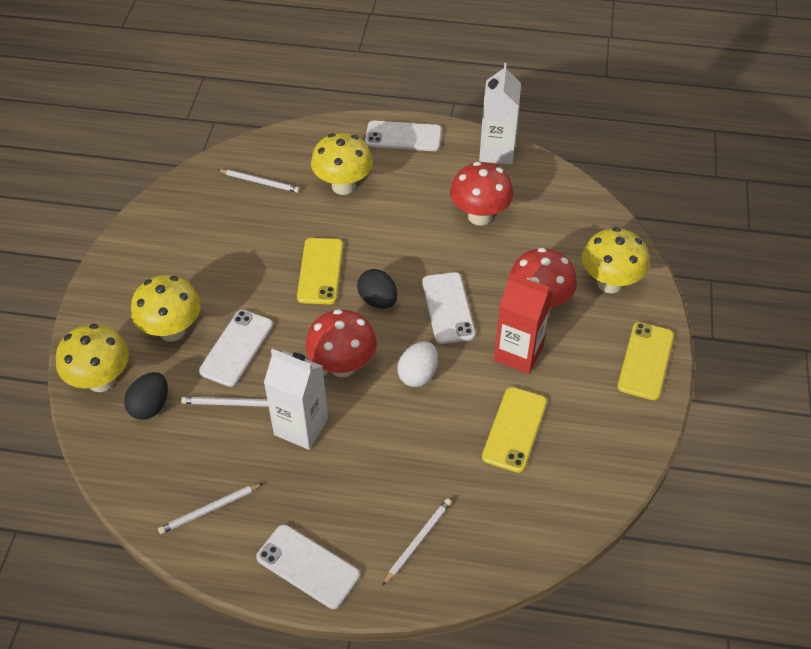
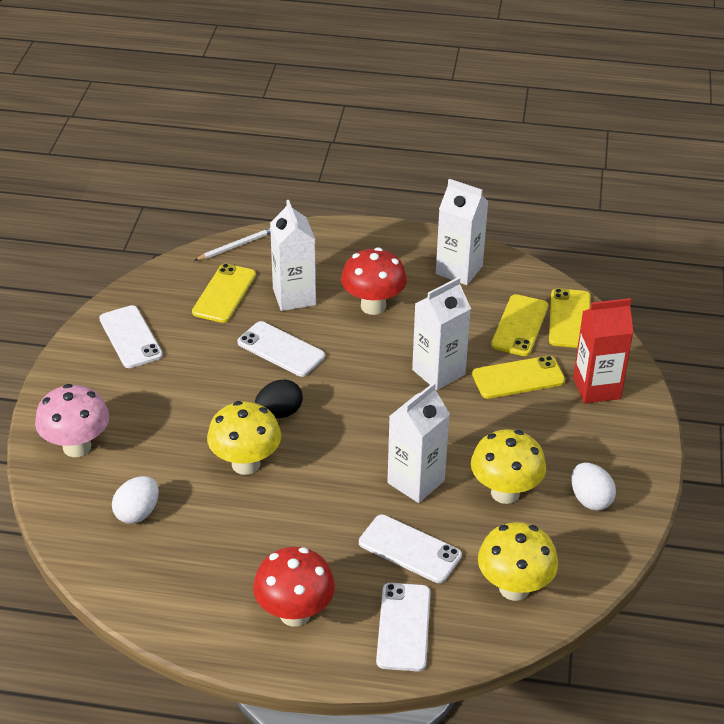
black egg: 2 -> 1
pink mushroom: 0 -> 1
red mushroom: 3 -> 2
white carton: 2 -> 4
white egg: 1 -> 2
white pencil: 4 -> 1
yellow mushroom: 4 -> 3
yellow phone: 3 -> 4

